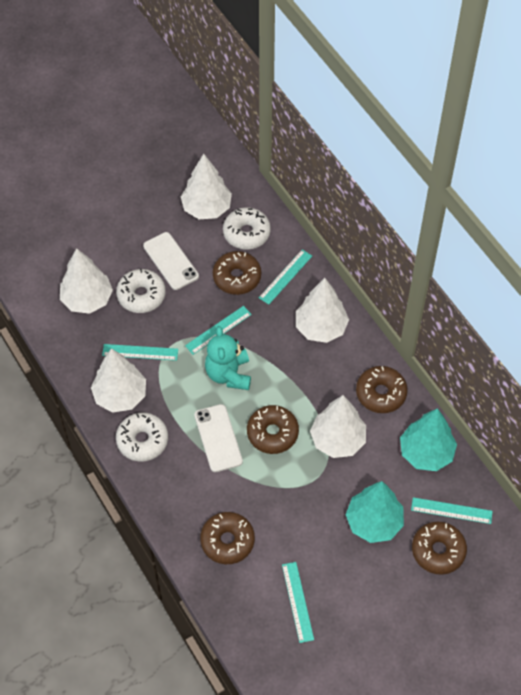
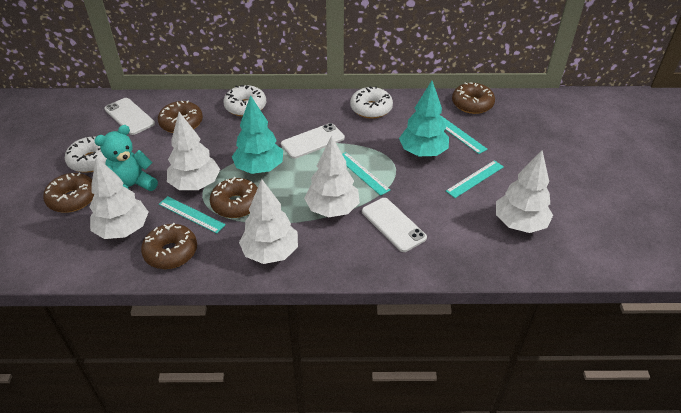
turquoise ruler: 5 -> 4
white phone: 2 -> 3

